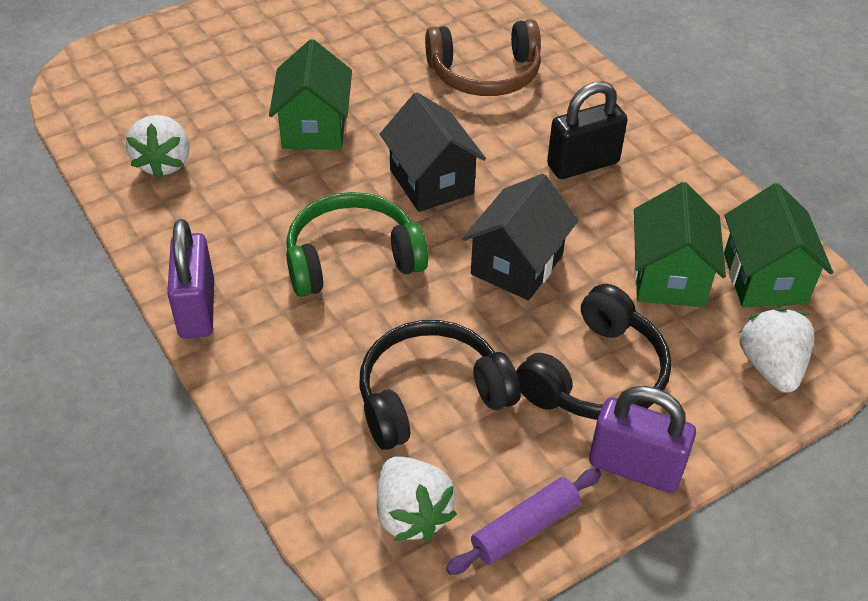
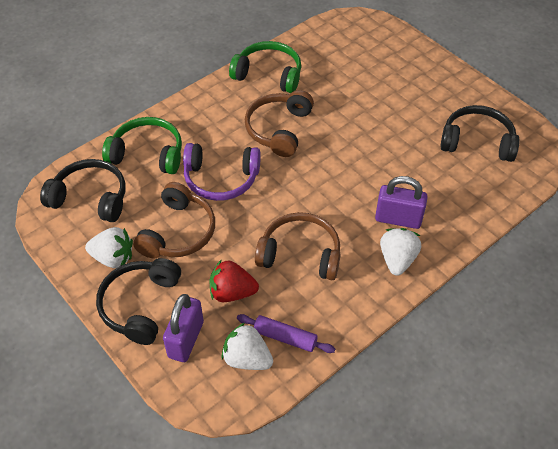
black headphones: 2 -> 3
black house: 2 -> 0
black padlock: 1 -> 0
brown headphones: 1 -> 3
green headphones: 1 -> 2
green house: 3 -> 0
purple headphones: 0 -> 1
red strawberry: 0 -> 1

